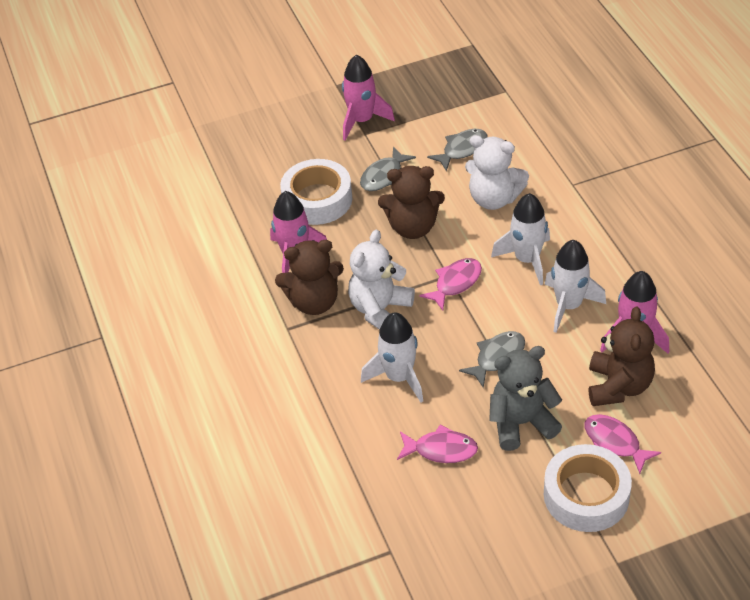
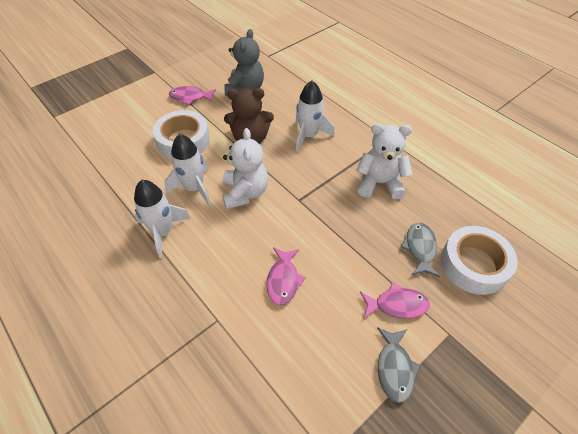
brown teddy bear: 3 -> 1
grey fish: 3 -> 2
pink rocket: 3 -> 0

